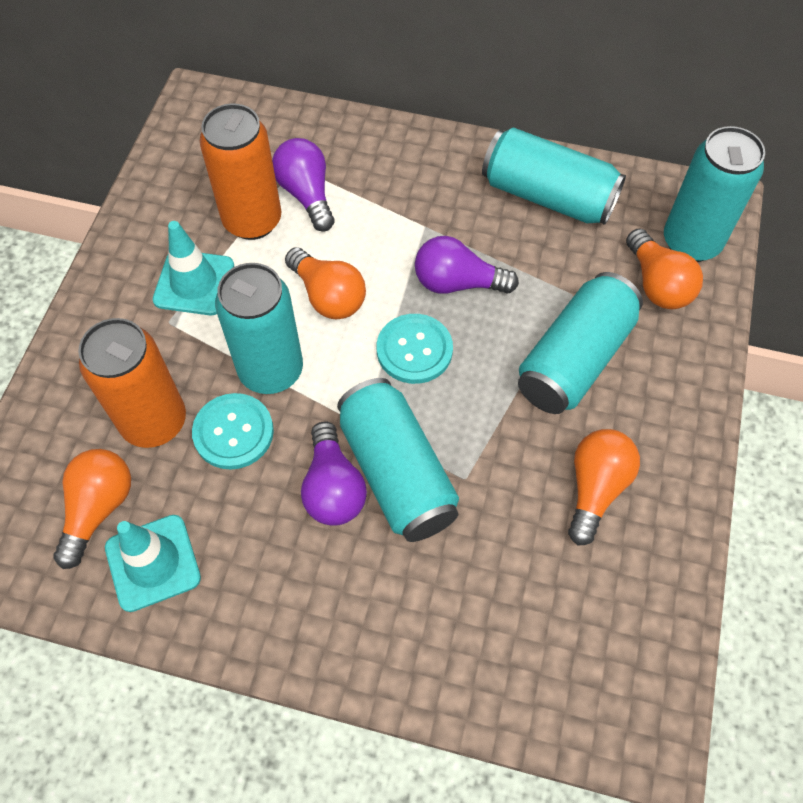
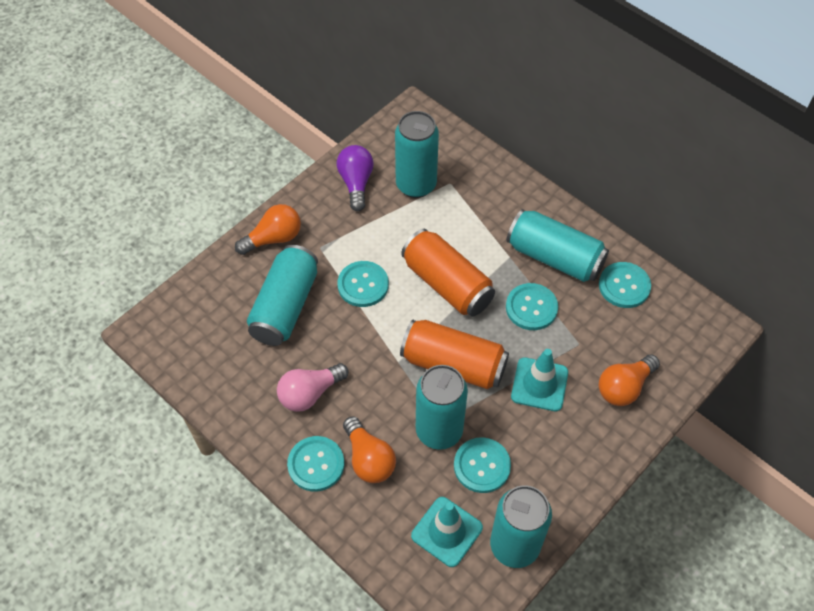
orange light bulb: 4 -> 3
pink light bulb: 0 -> 1
purple light bulb: 3 -> 1
turquoise button: 2 -> 5

